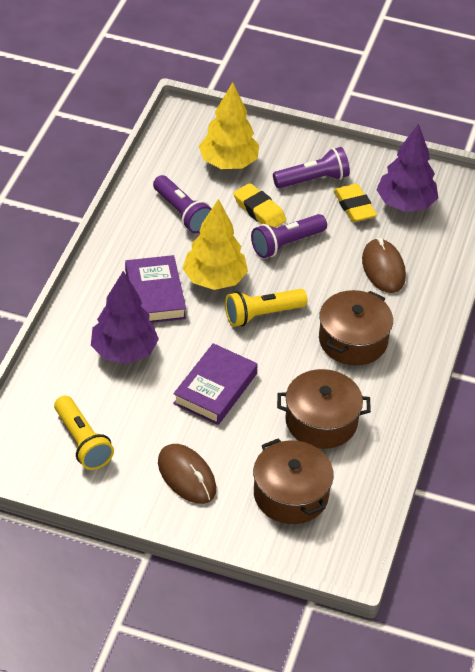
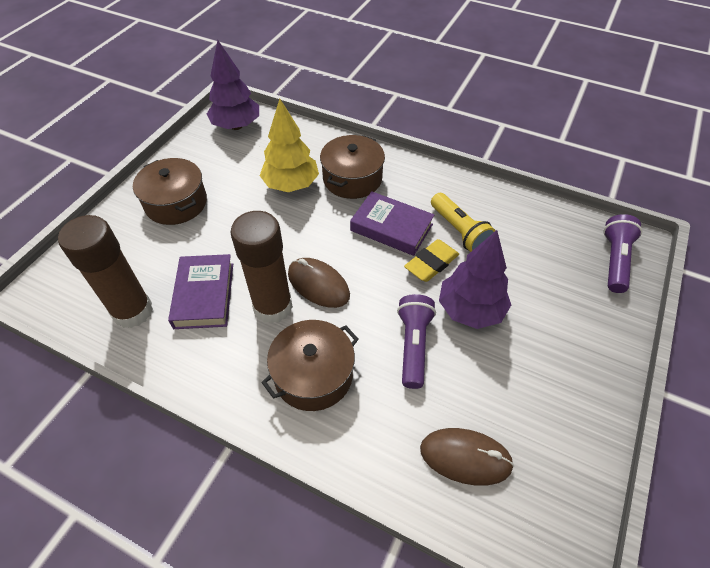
brown glue stick: 0 -> 2
purple flashlight: 3 -> 2
yellow eraser: 2 -> 1
yellow flashlight: 2 -> 1
yellow tree: 2 -> 1

